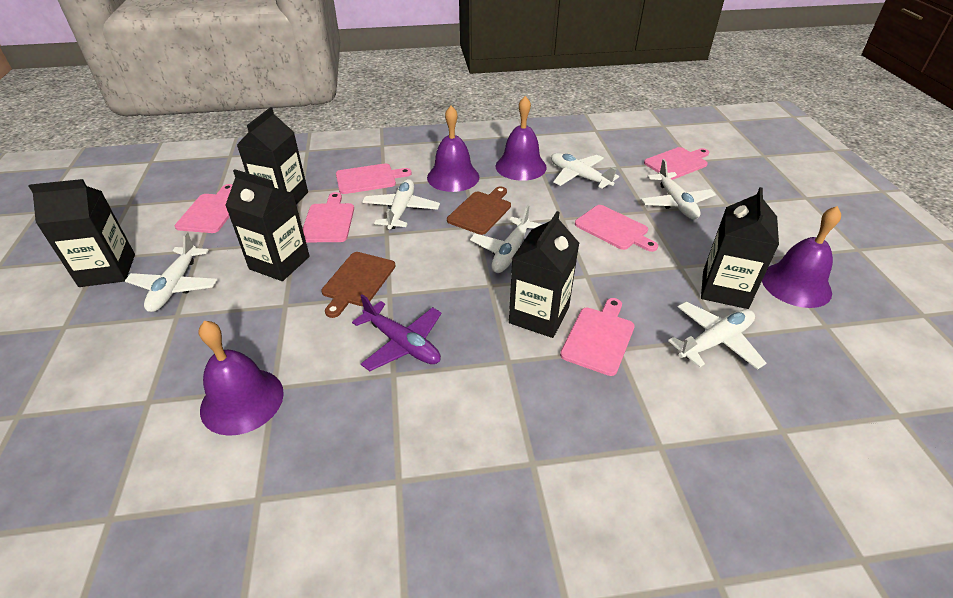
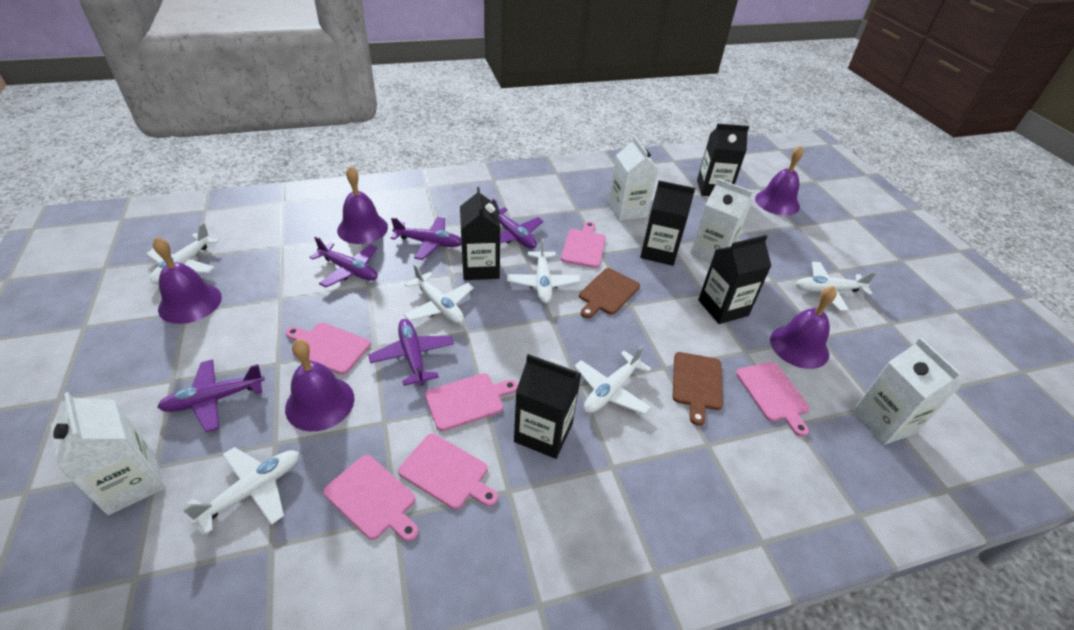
purple bell: 4 -> 5
purple plane: 1 -> 5
white carton: 0 -> 4

